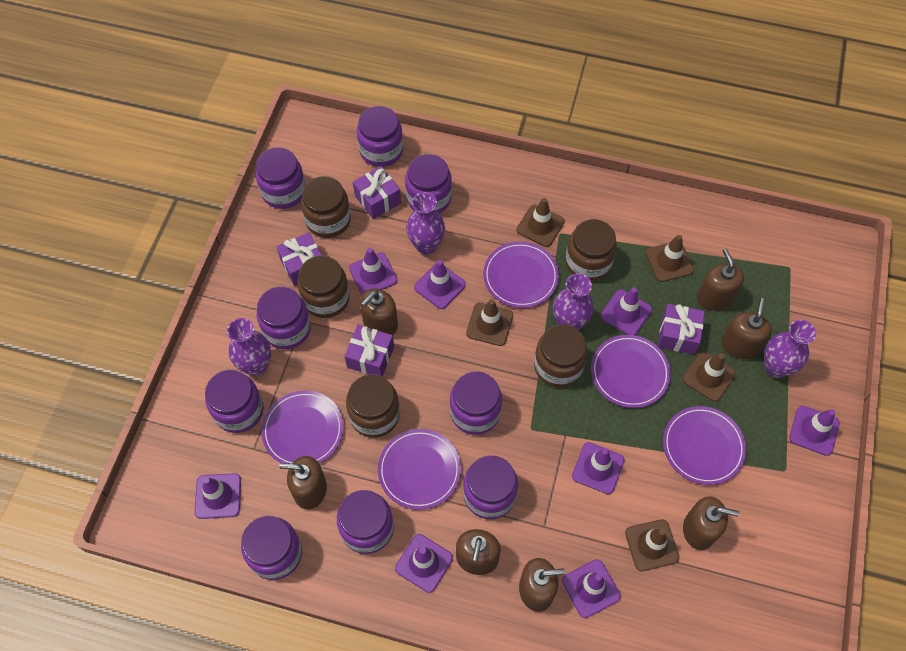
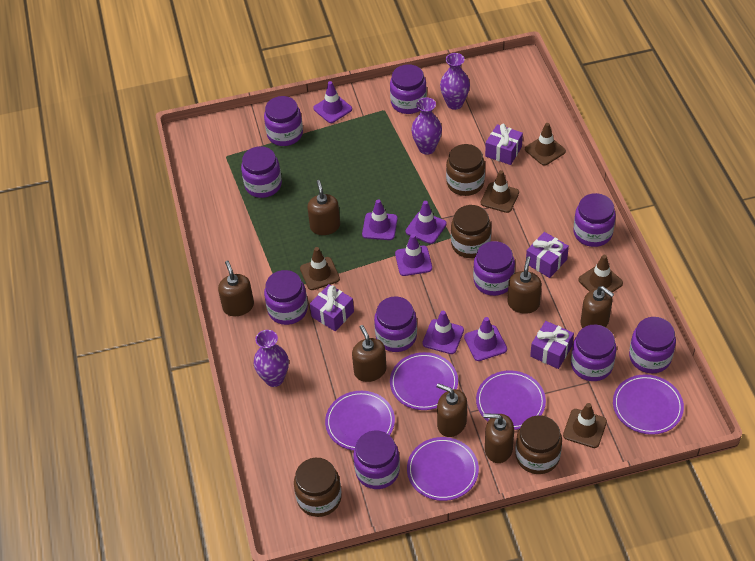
brown jar: 5 -> 4
purple jar: 9 -> 10
purple traffic cone: 8 -> 6
purple vase: 4 -> 3

